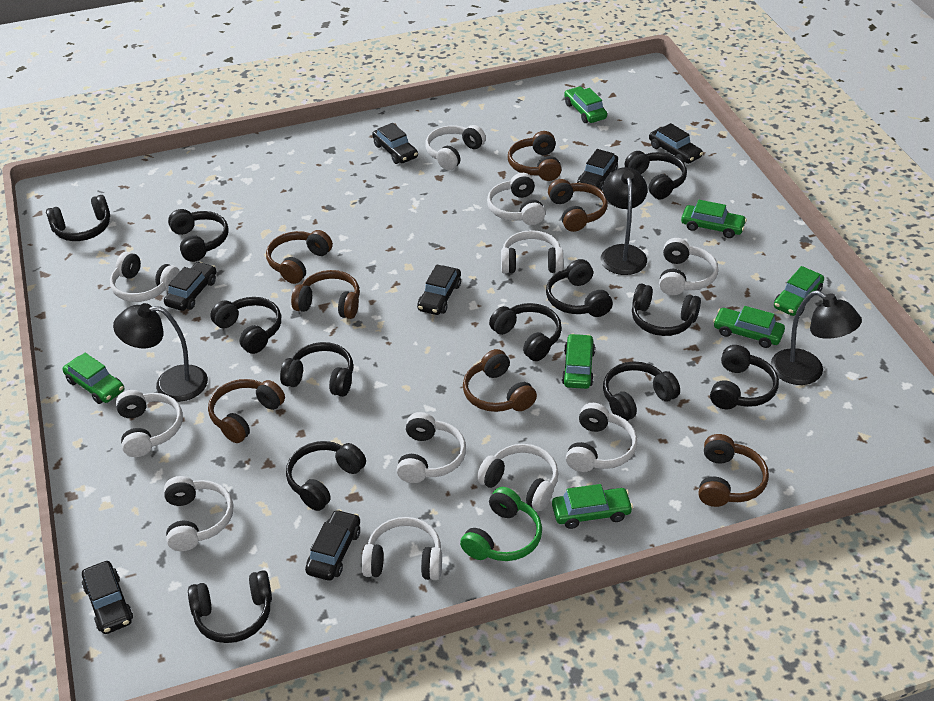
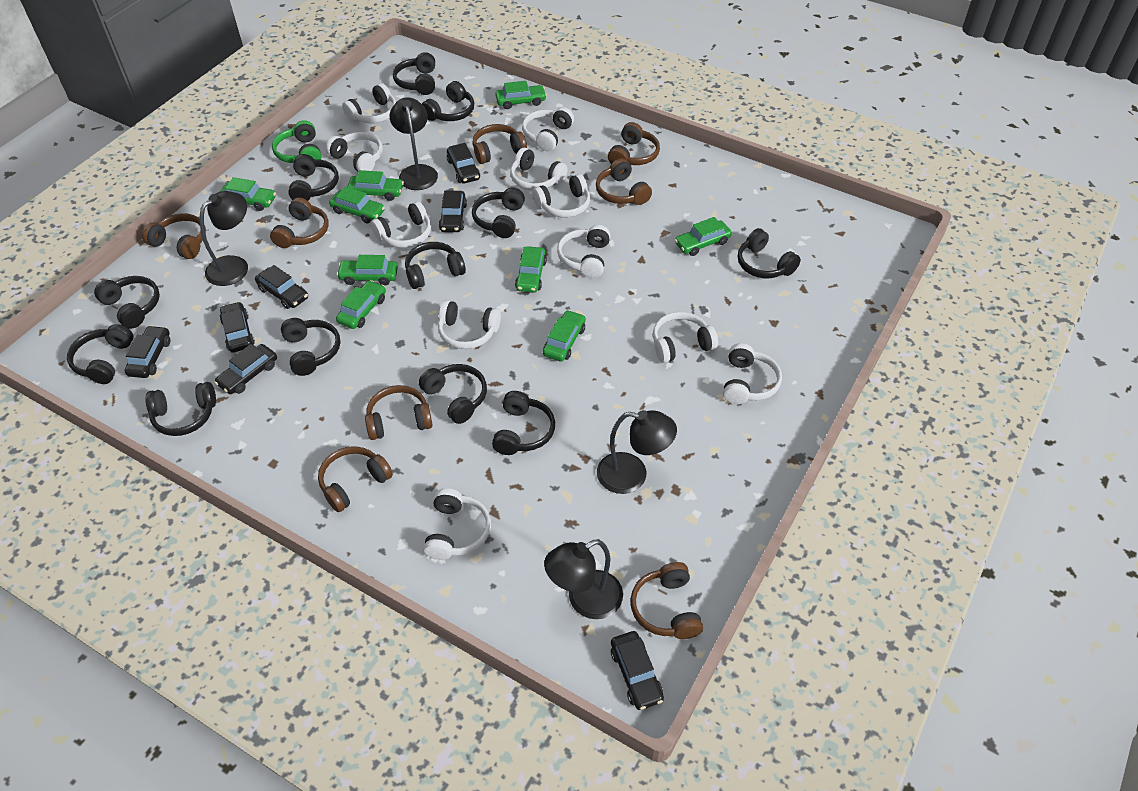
black lamp: 3 -> 4
brown headphones: 7 -> 8
green car: 7 -> 9

